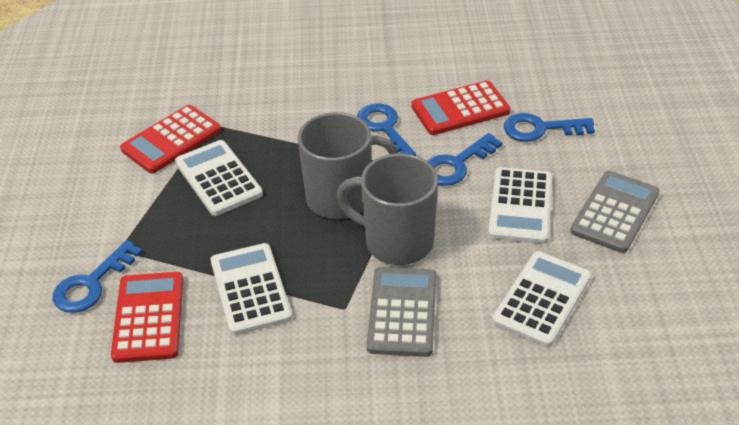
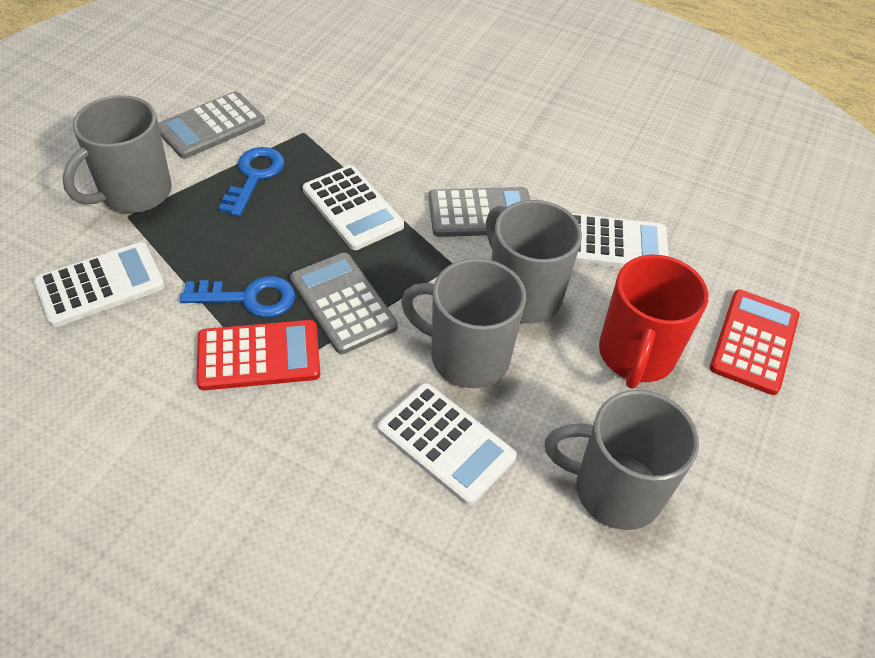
blue key: 4 -> 2
grey calculator: 2 -> 3
grey mug: 2 -> 4
red calculator: 3 -> 2
red mug: 0 -> 1

